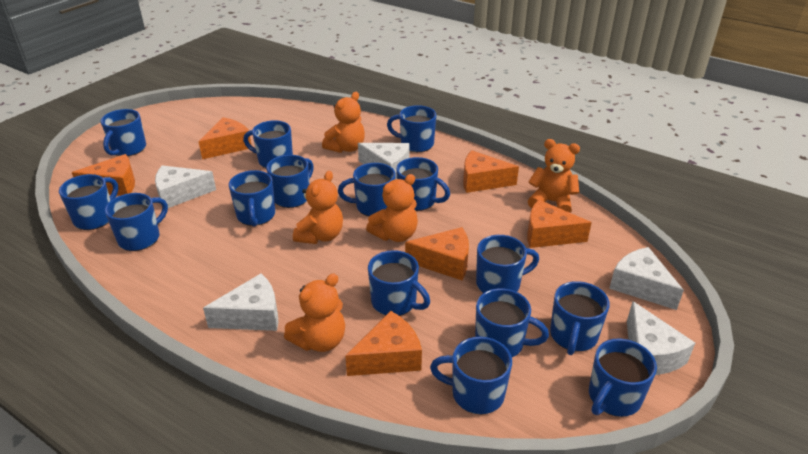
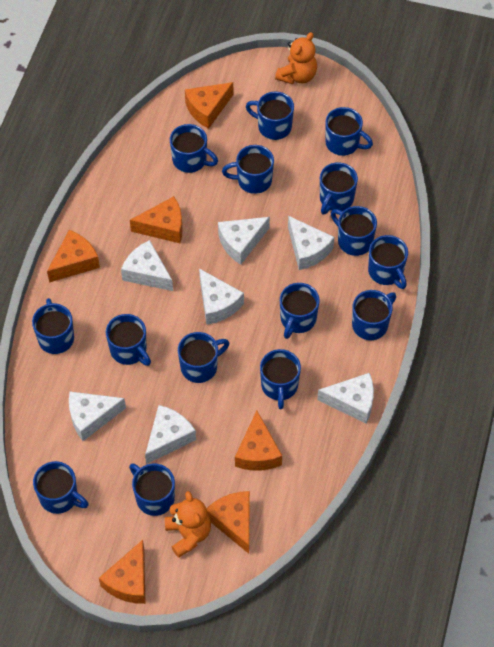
orange teddy bear: 5 -> 2
white cheese: 5 -> 7

